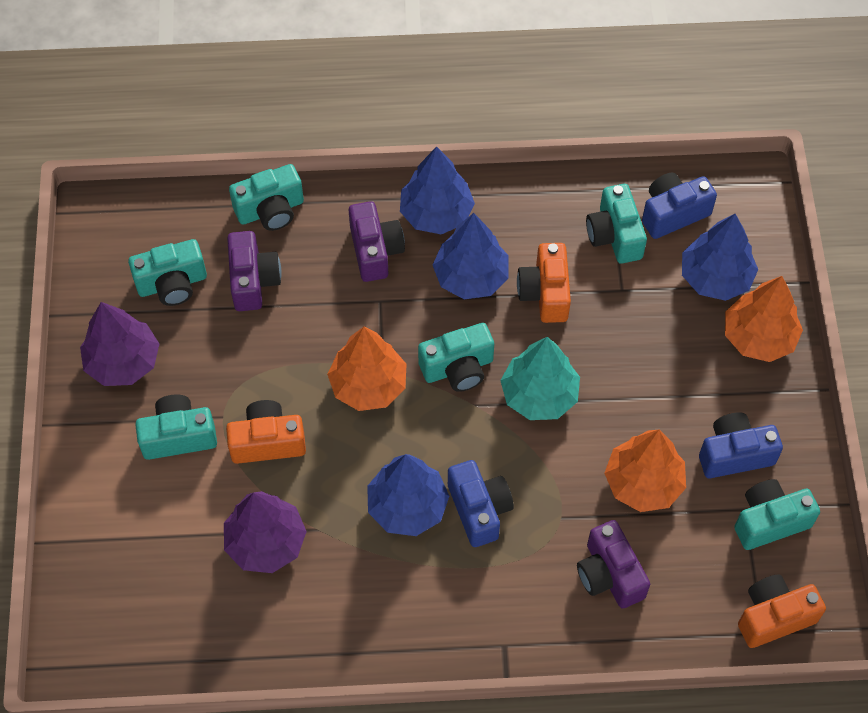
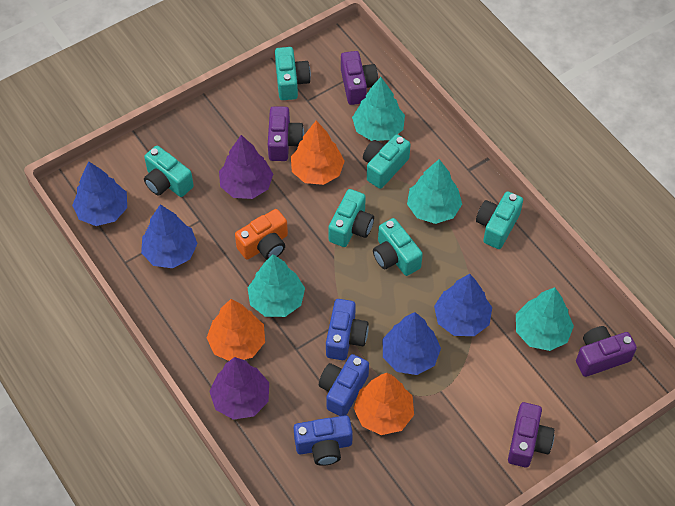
orange camera: 3 -> 1
purple camera: 3 -> 4
turquoise tree: 1 -> 4

